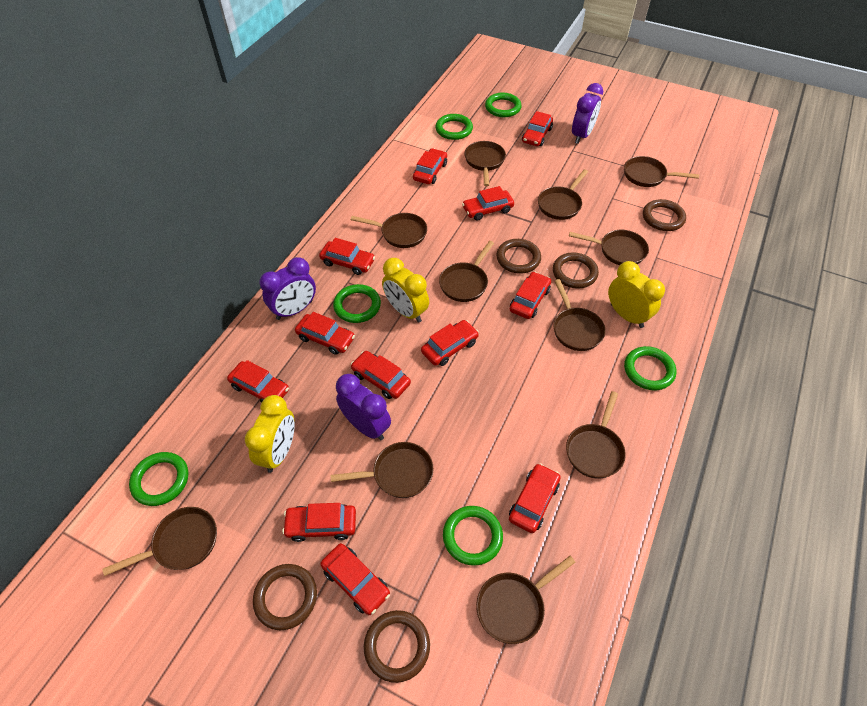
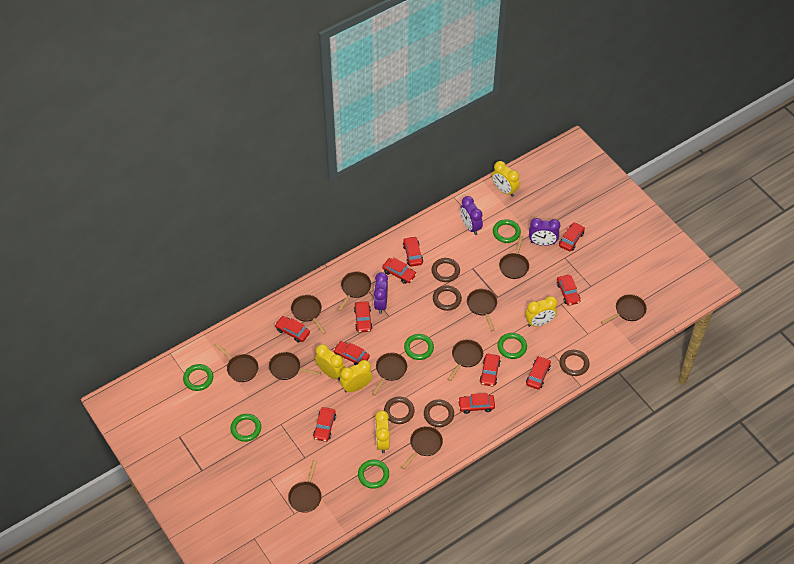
red car: 12 -> 11
yellow clock: 3 -> 5

